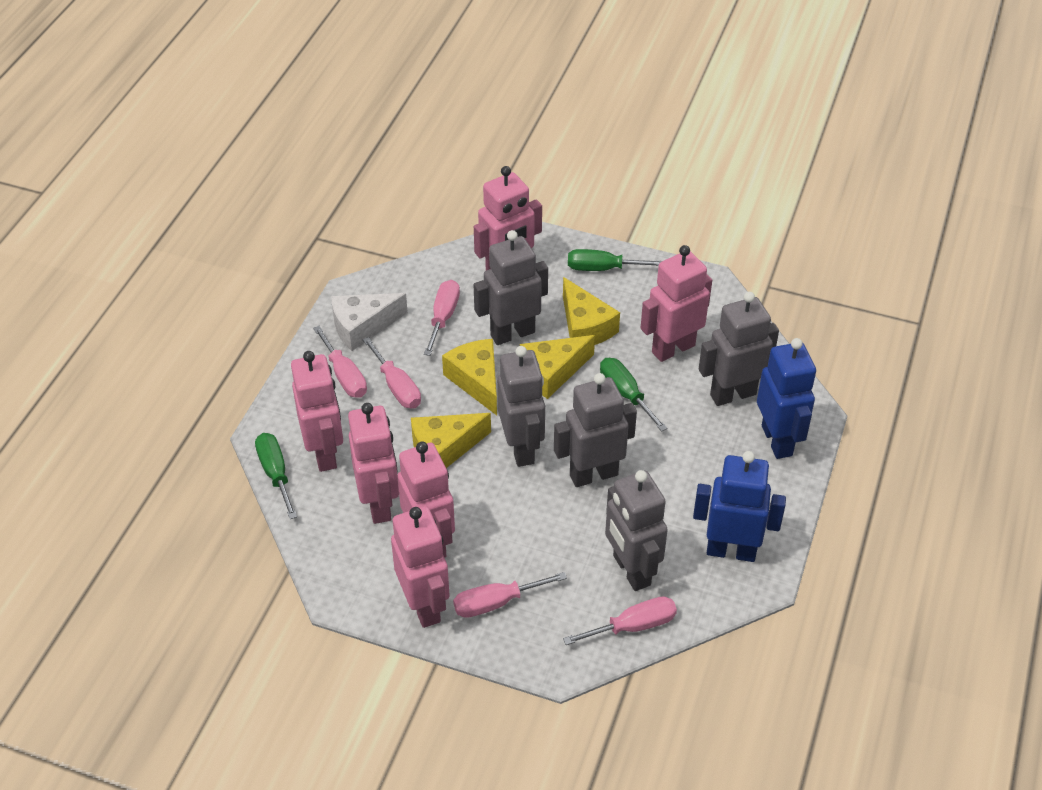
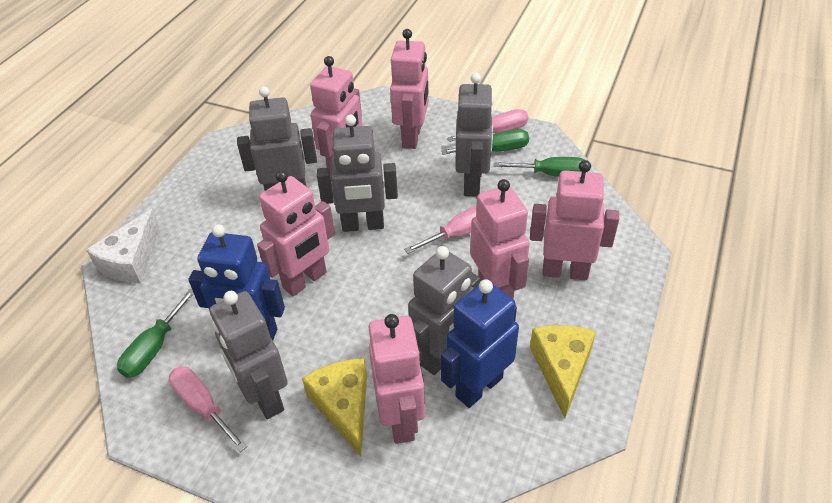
pink screwdriver: 5 -> 3
yellow cheese: 4 -> 2

